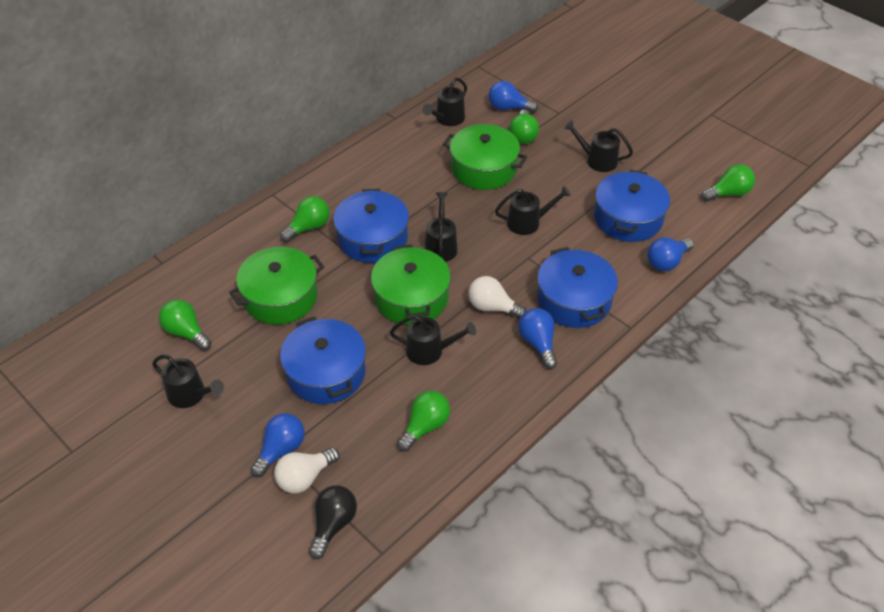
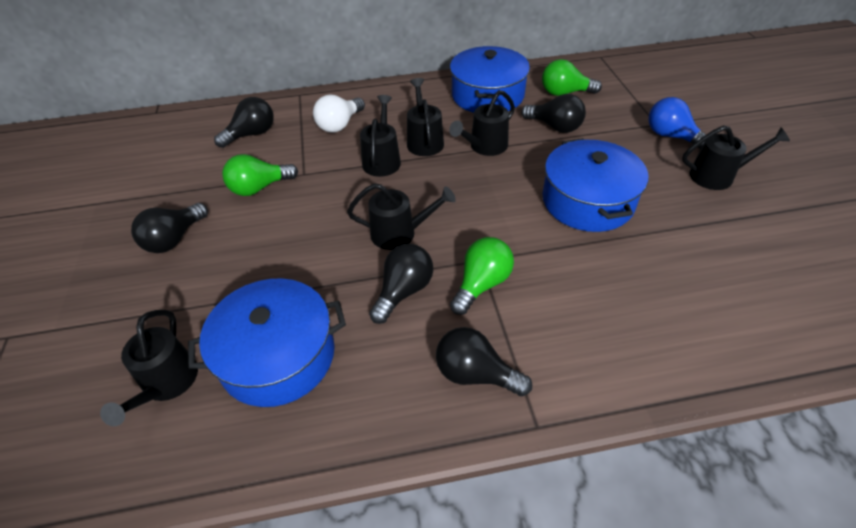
black light bulb: 1 -> 5
blue light bulb: 4 -> 1
blue pot: 4 -> 3
green light bulb: 5 -> 3
green pot: 3 -> 0
white light bulb: 2 -> 1

